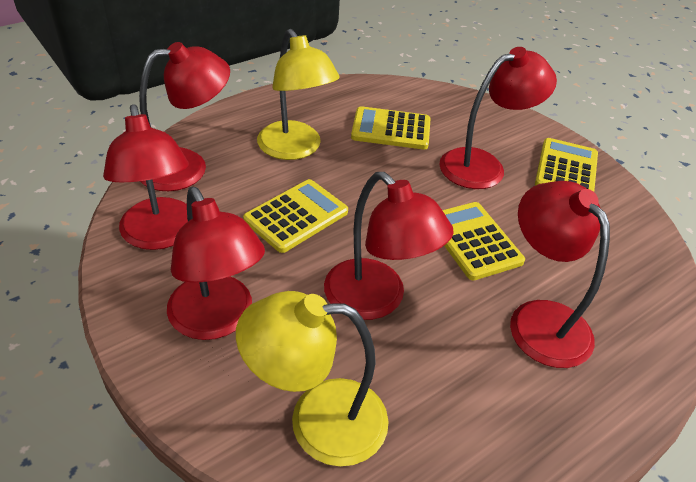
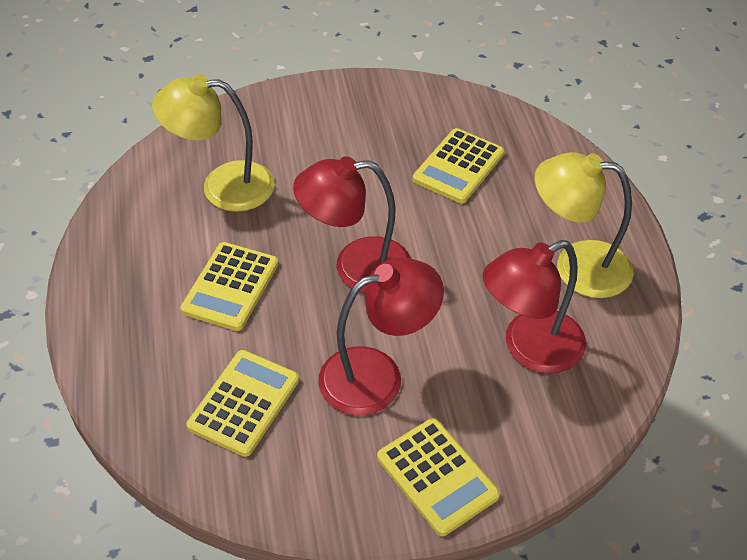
red lamp: 6 -> 3

